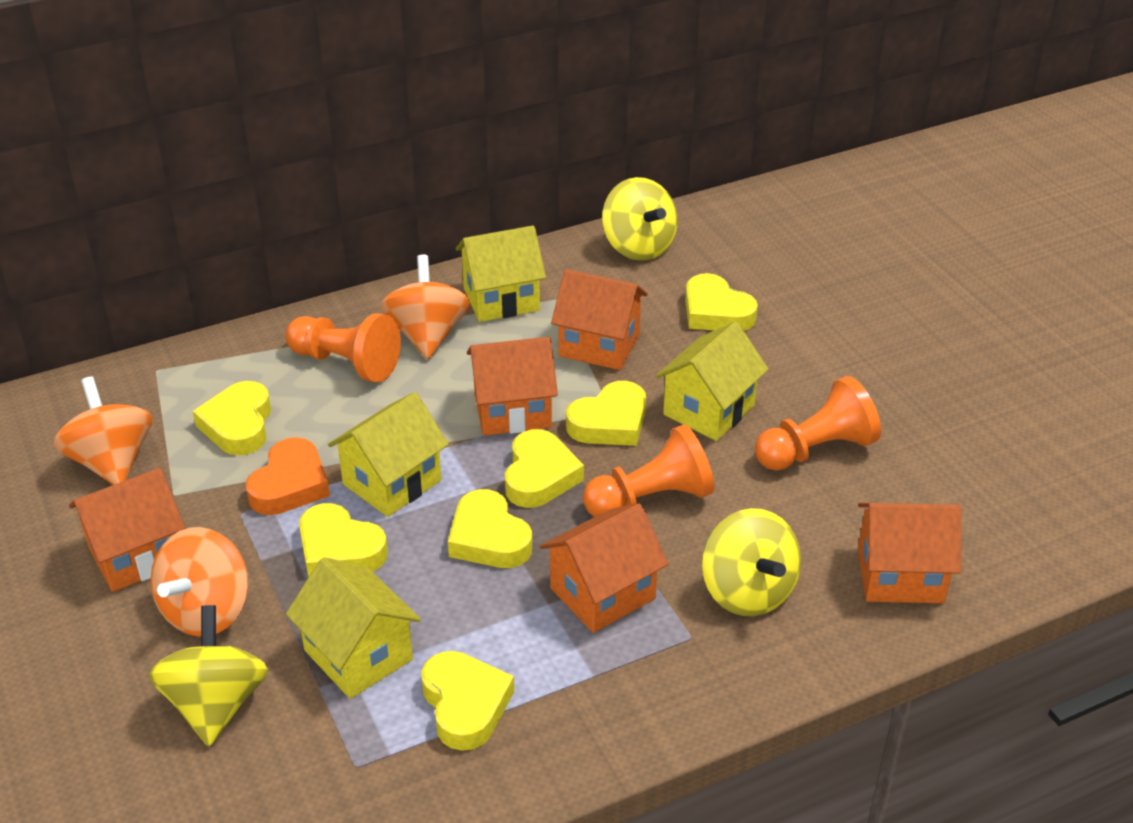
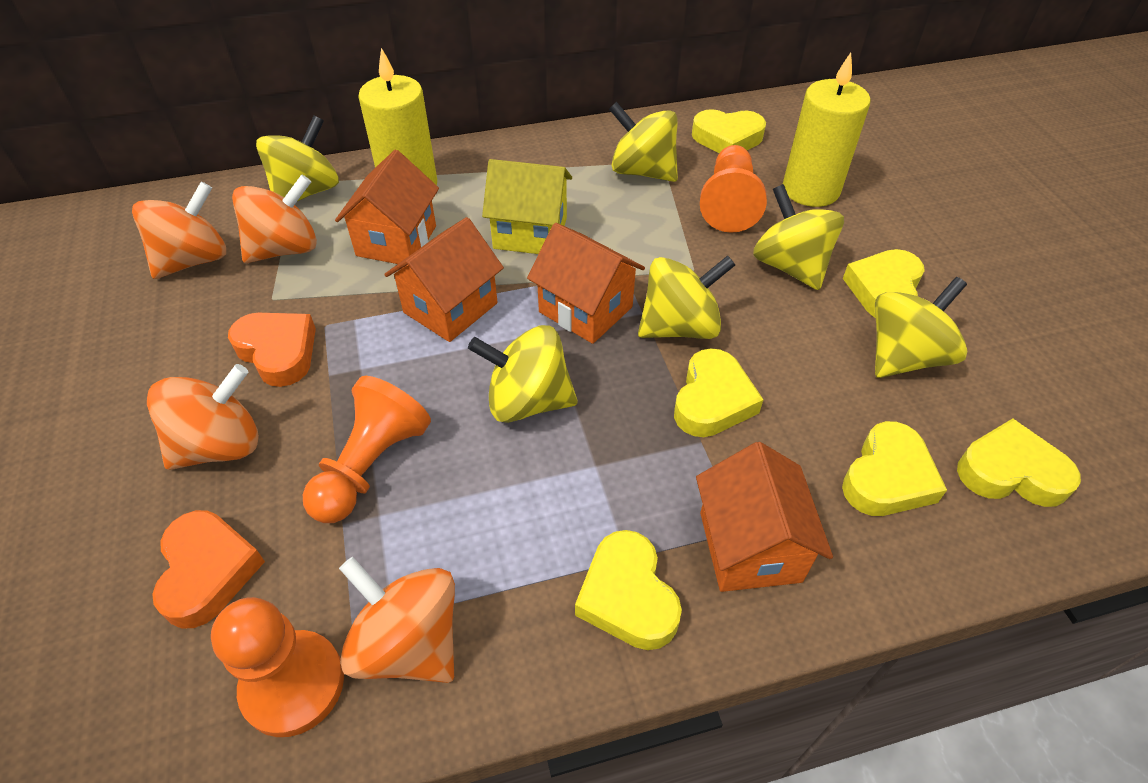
orange heart: 1 -> 2
orange house: 5 -> 4
orange spinning top: 3 -> 4
yellow candle: 0 -> 2
yellow heart: 7 -> 6
yellow house: 4 -> 1
yellow spinning top: 3 -> 6

